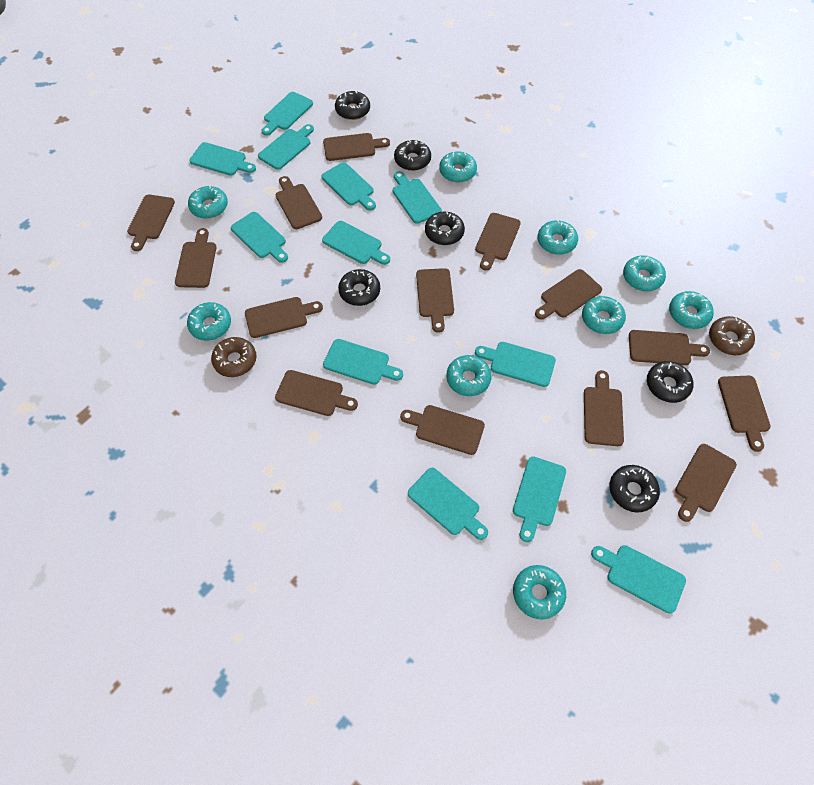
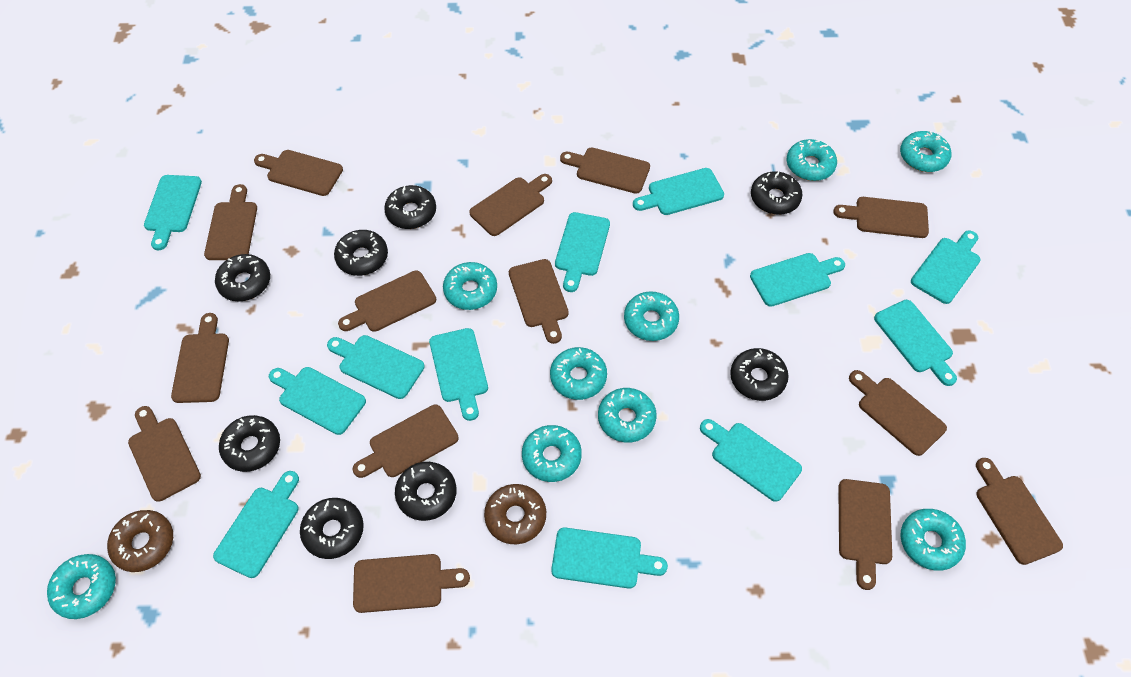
black donut: 6 -> 8

